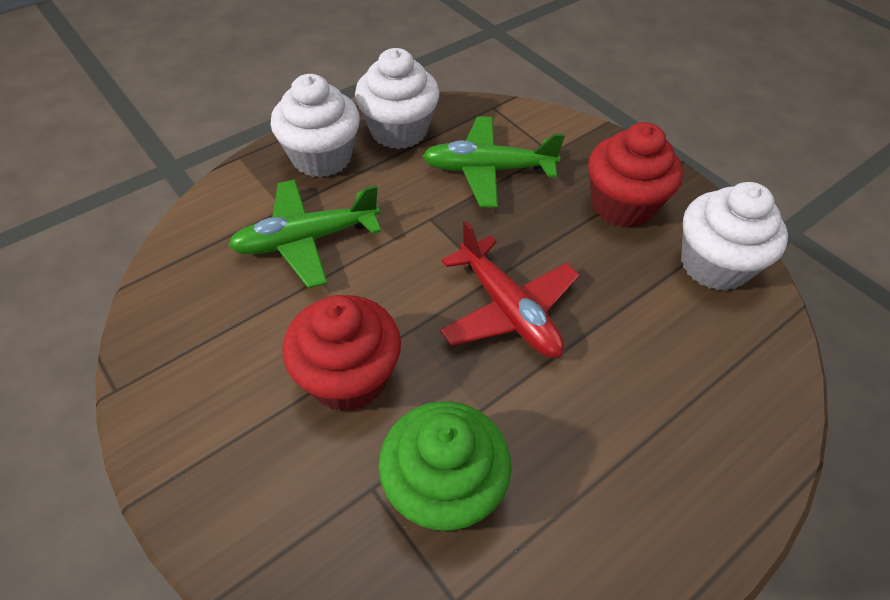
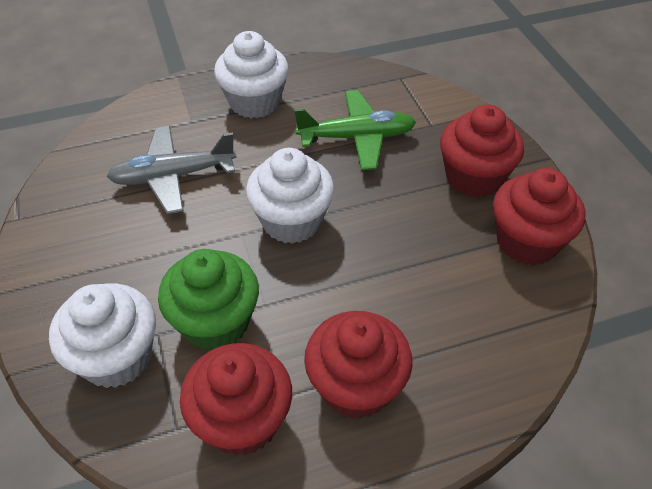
green plane: 2 -> 1
grey plane: 0 -> 1
red cupcake: 2 -> 4
red plane: 1 -> 0

